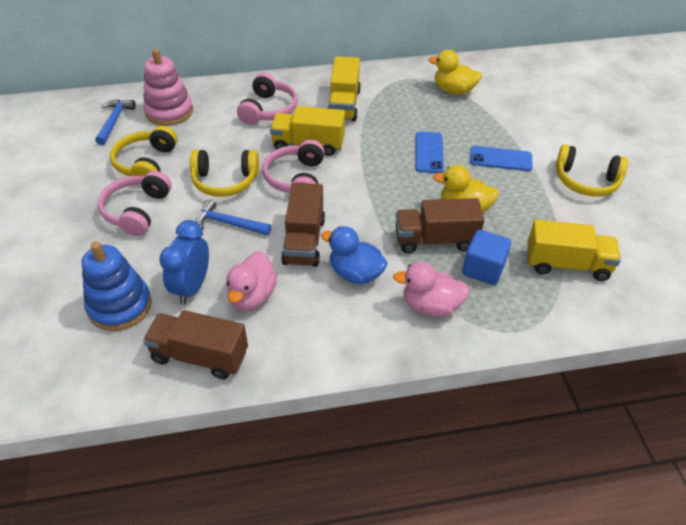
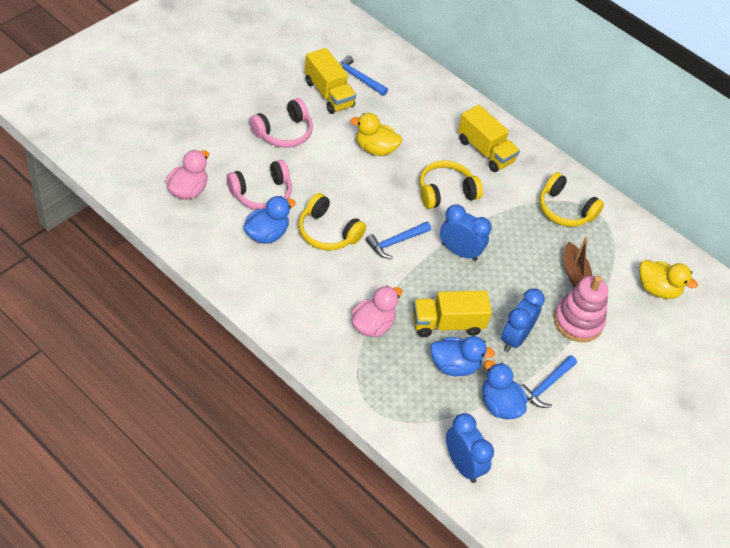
blue clock: 1 -> 3
blue cube: 1 -> 0
blue duck: 1 -> 3
blue hammer: 2 -> 3
blue phone: 2 -> 0
blue stacking toy: 1 -> 0
brown boat: 0 -> 1
brown truck: 3 -> 0
pink headphones: 3 -> 2

